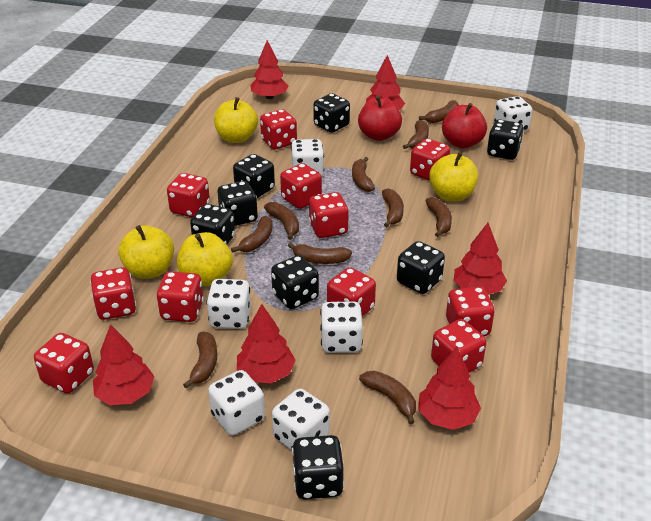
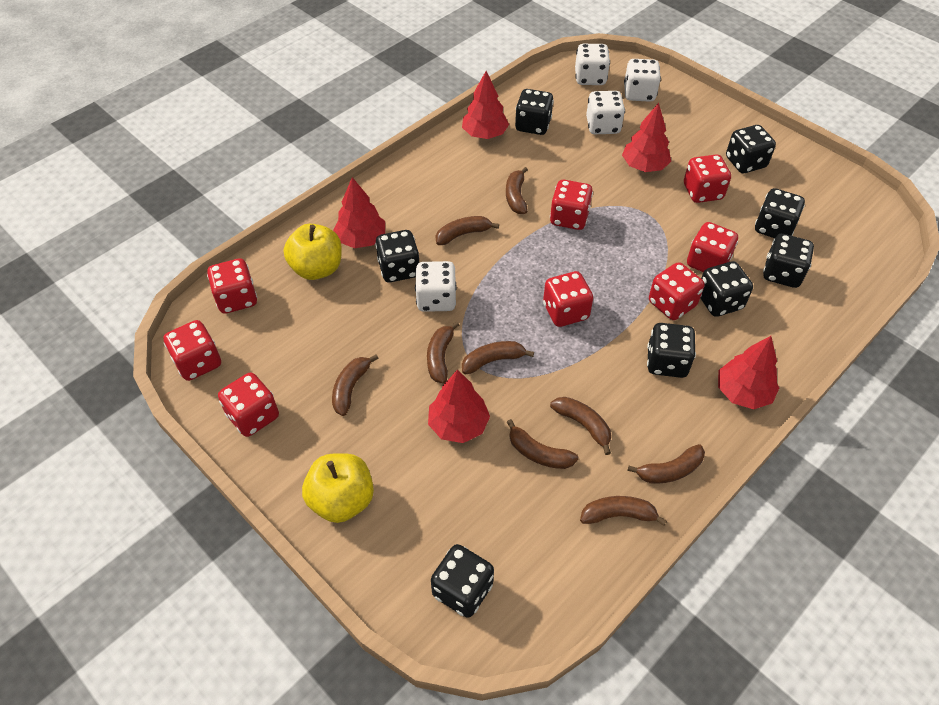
brown banana: 10 -> 9
red apple: 2 -> 0
red dice: 11 -> 8
red tree: 6 -> 5
white dice: 6 -> 4
yellow apple: 4 -> 2

